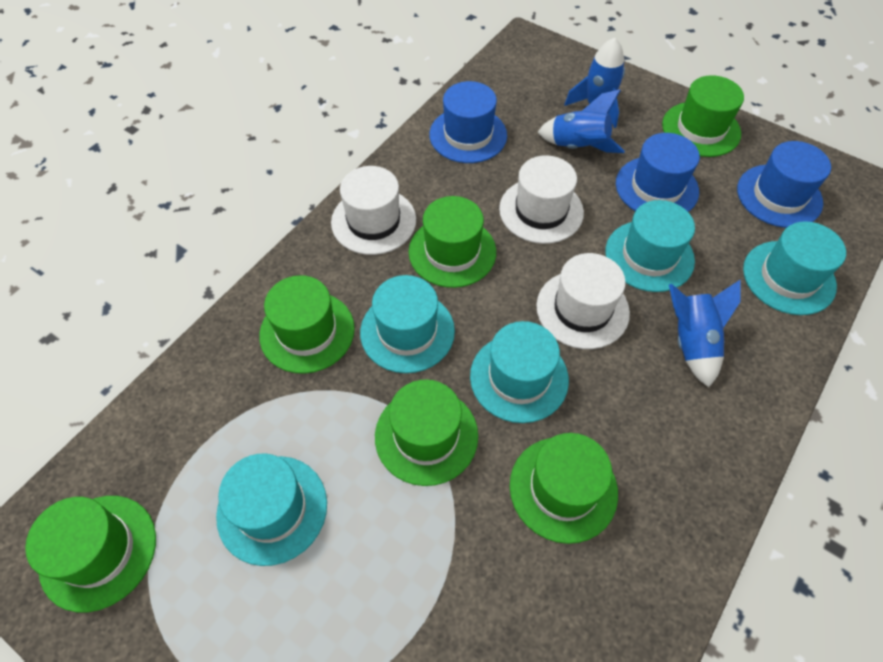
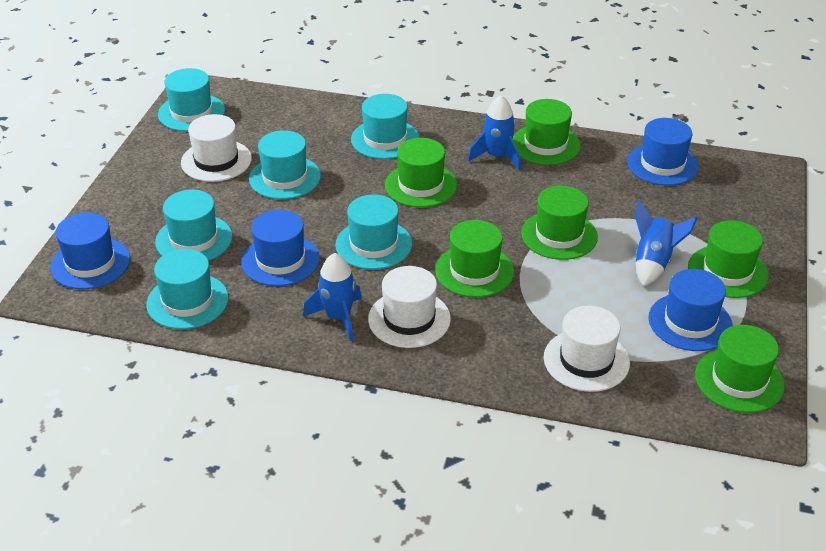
blue hat: 3 -> 4
turquoise hat: 5 -> 6

